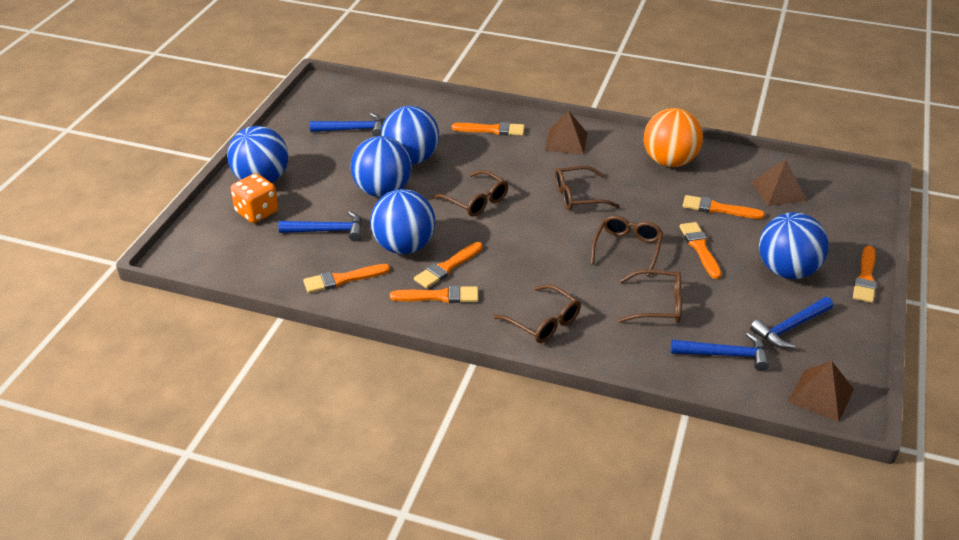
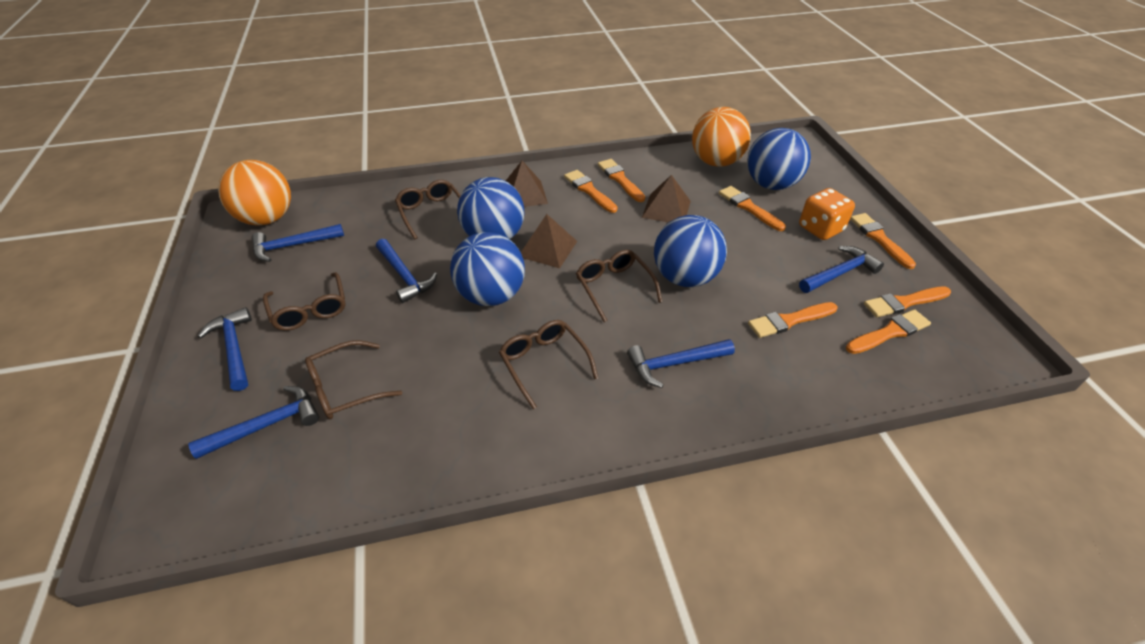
blue ball: 5 -> 4
blue hammer: 4 -> 6
orange ball: 1 -> 2

